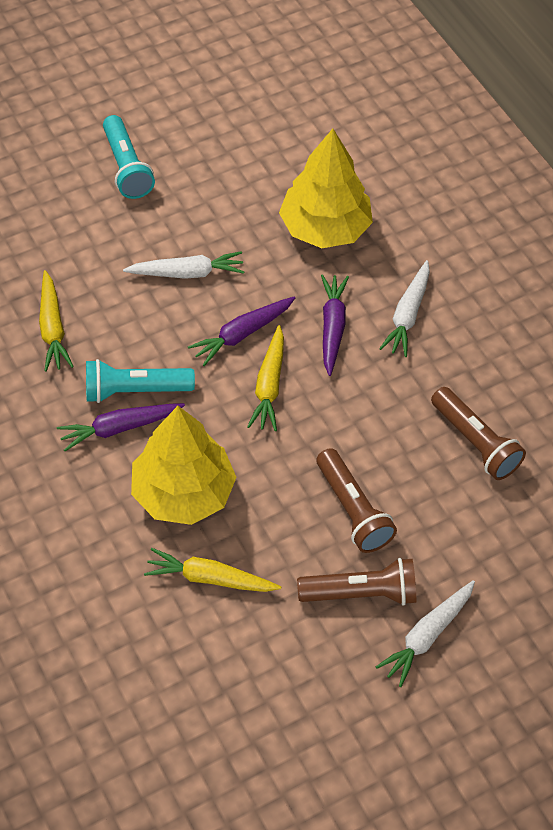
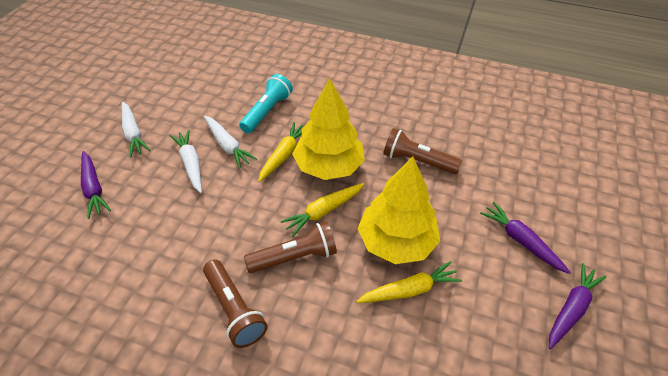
turquoise flashlight: 2 -> 1

